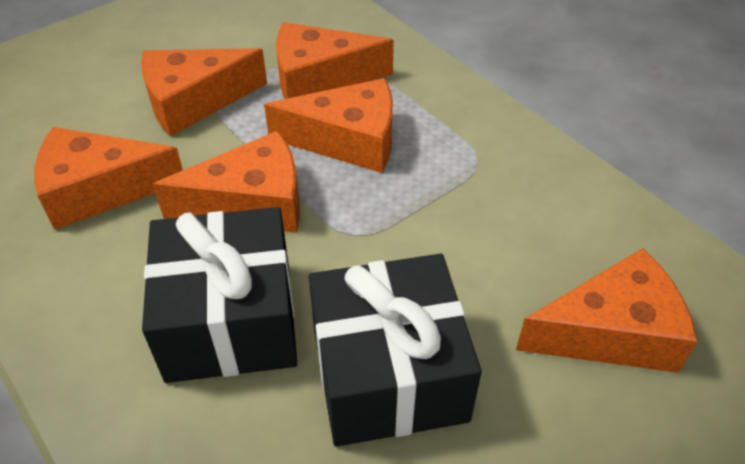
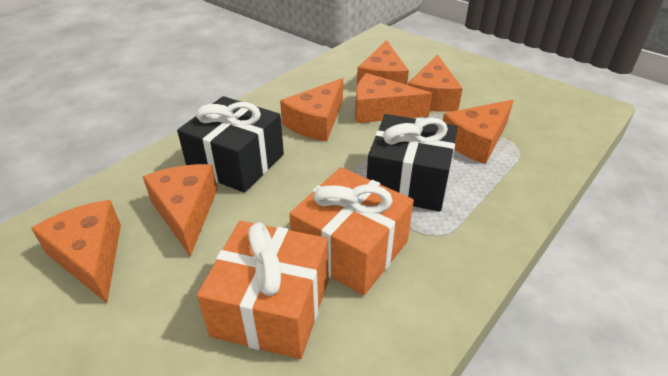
orange cheese: 6 -> 7
orange gift: 0 -> 2

